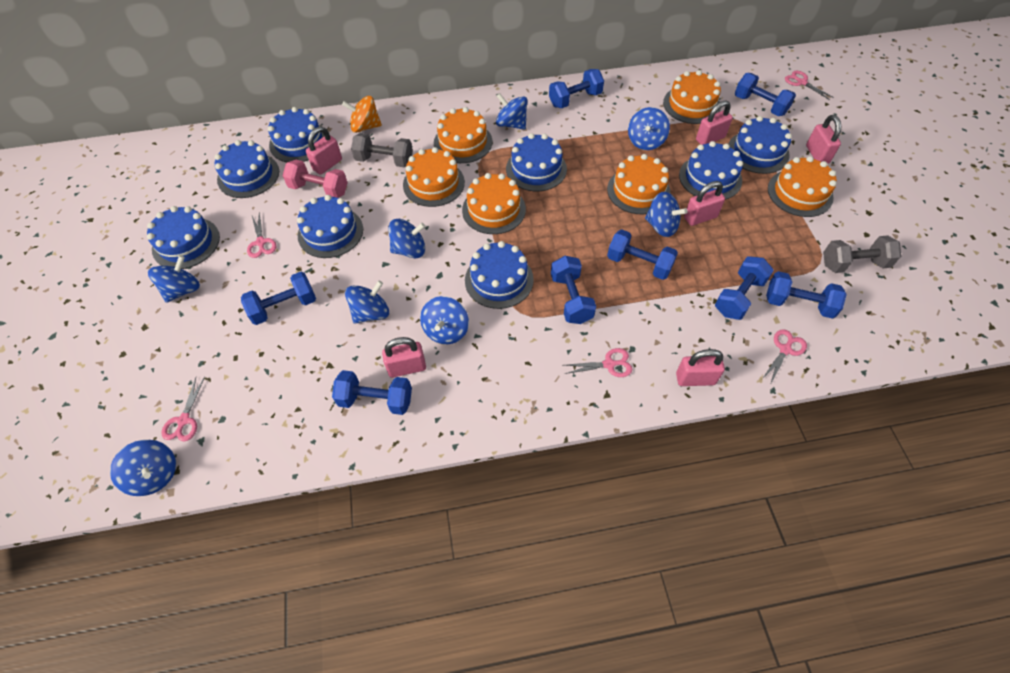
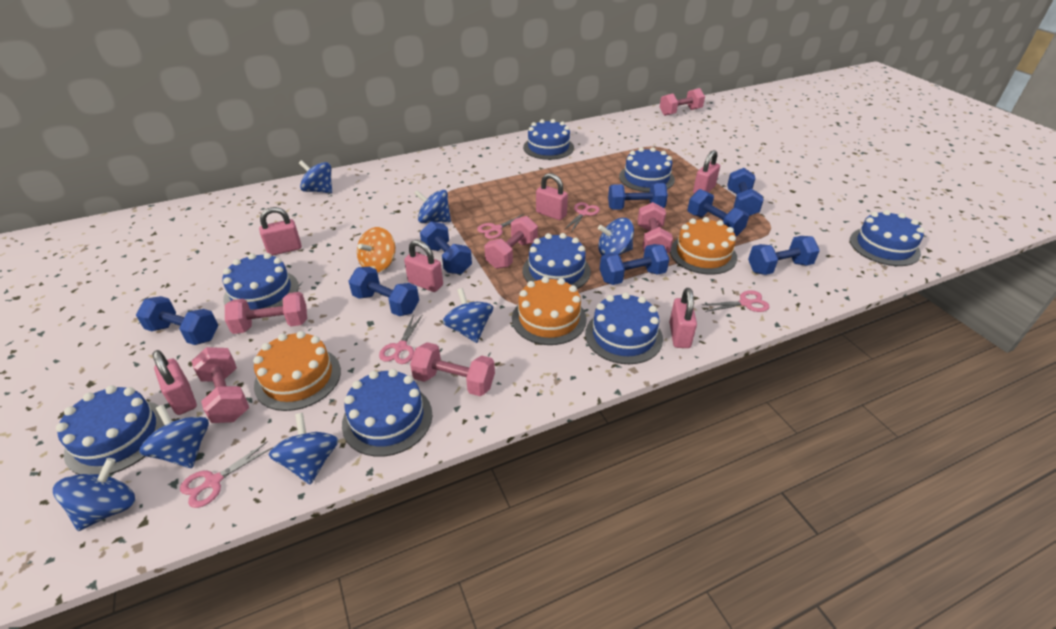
blue spinning top: 8 -> 7
grey dumbbell: 2 -> 0
orange cake: 6 -> 3
pink dumbbell: 1 -> 6

